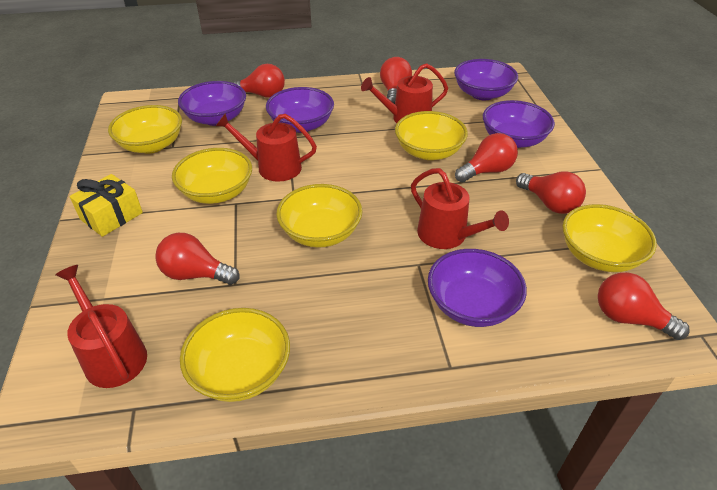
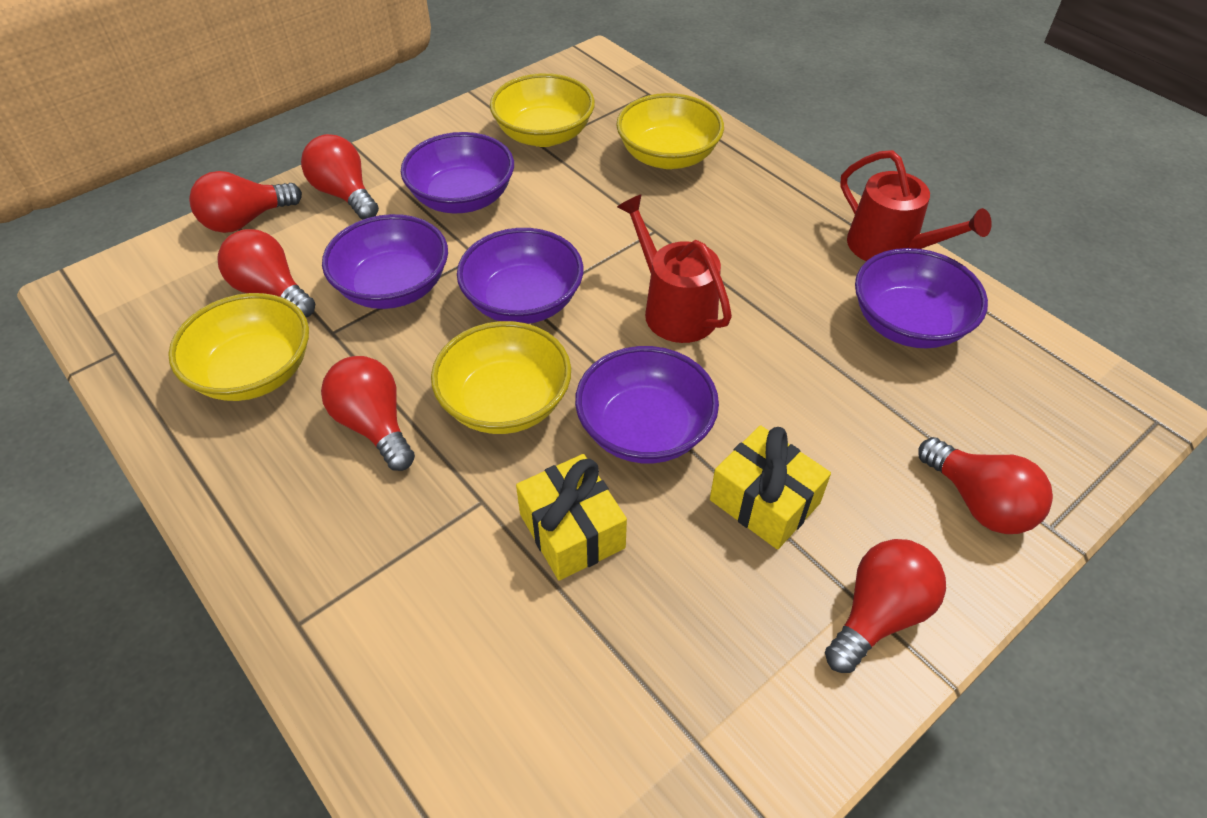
red watering can: 4 -> 2
yellow bowl: 6 -> 4
yellow gift: 1 -> 2

